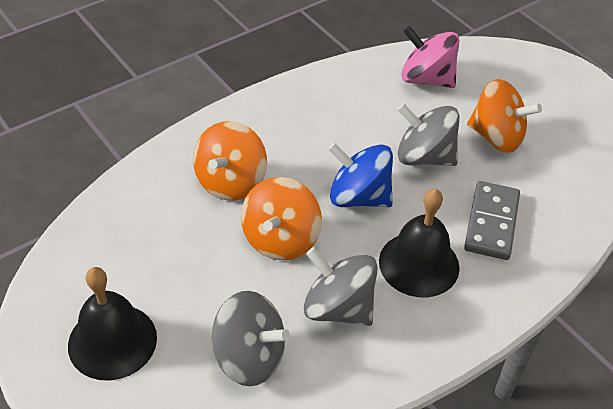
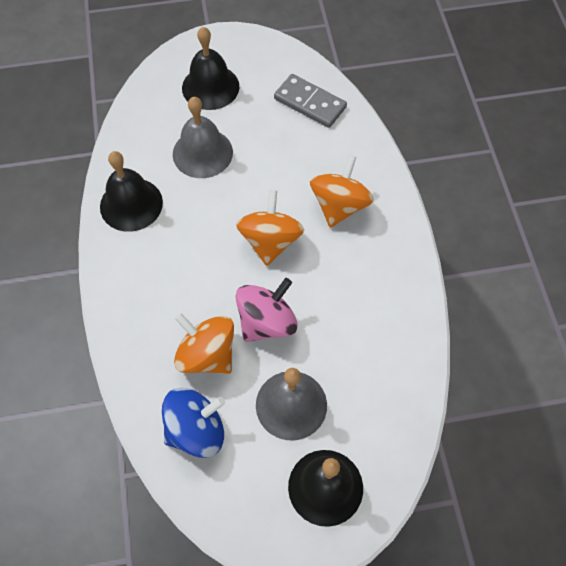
black bell: 2 -> 3
grey bell: 0 -> 2
grey spinning top: 3 -> 0

